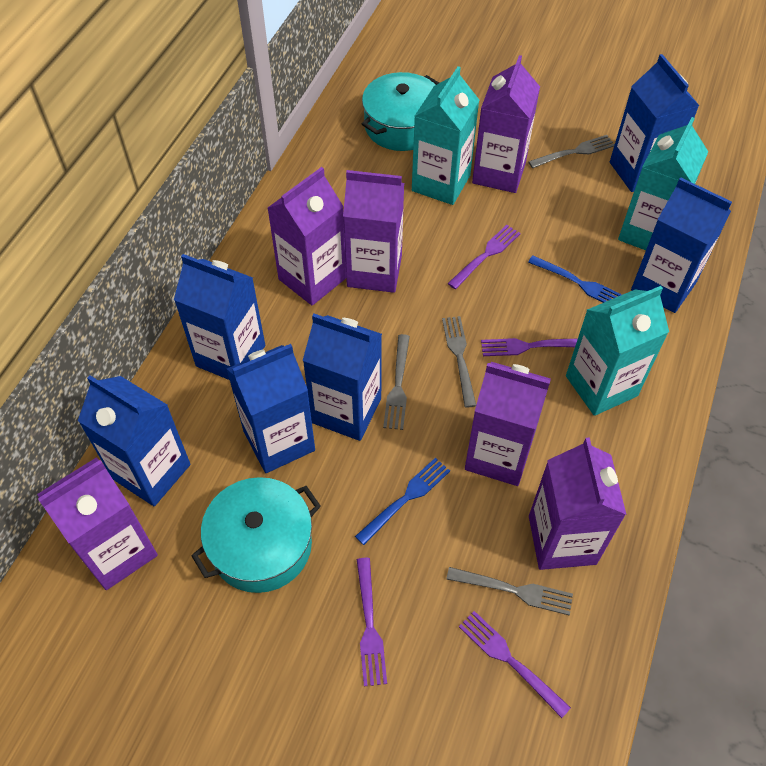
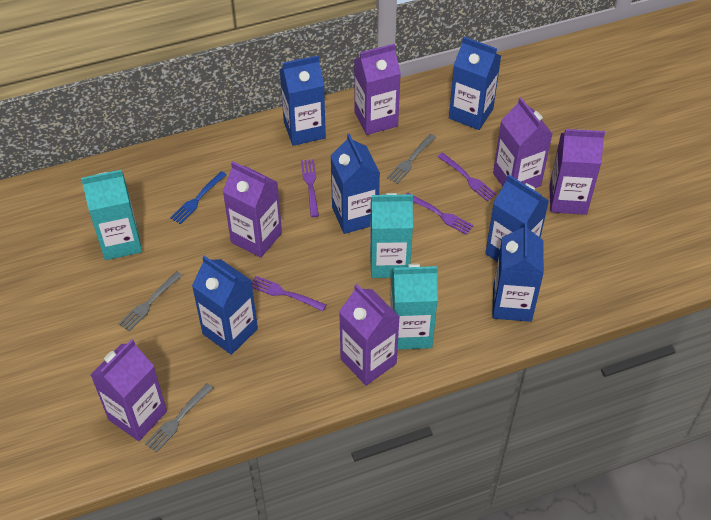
blue fork: 2 -> 1
grey fork: 4 -> 3
turquoise pot: 2 -> 0

